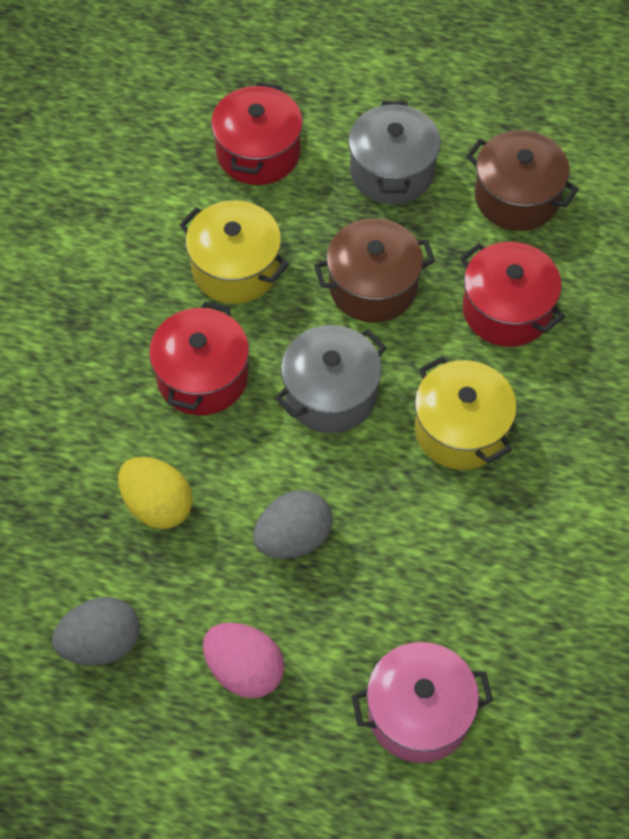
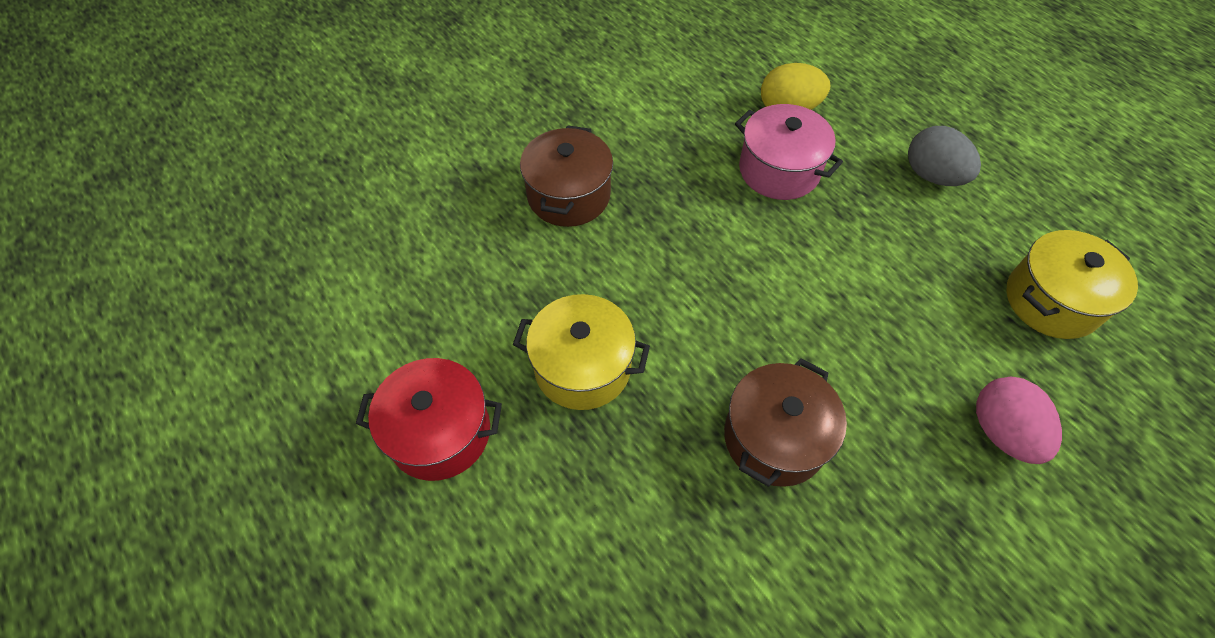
grey egg: 2 -> 1
grey pot: 2 -> 0
red pot: 3 -> 1

